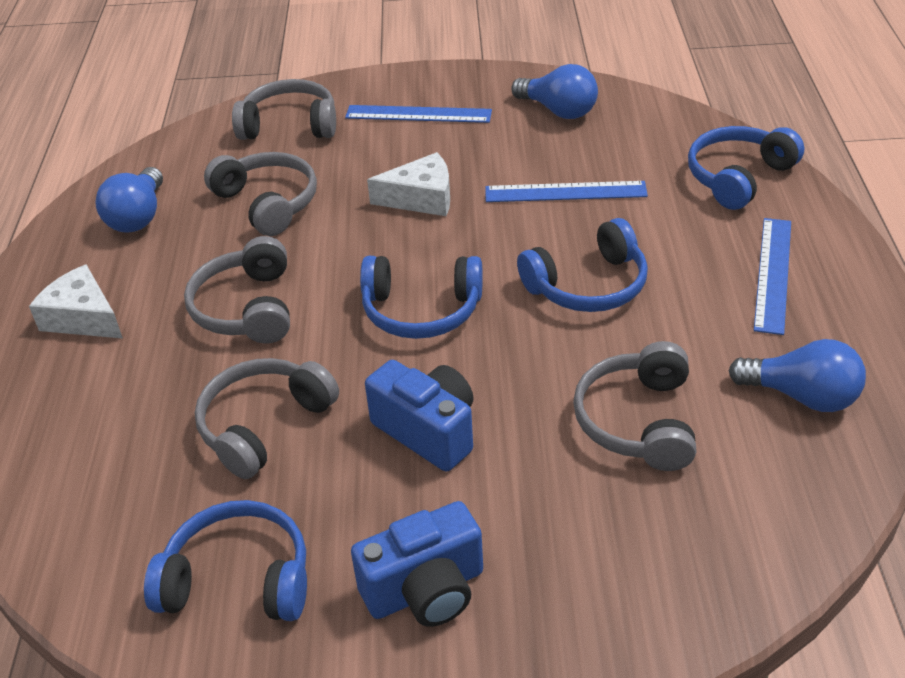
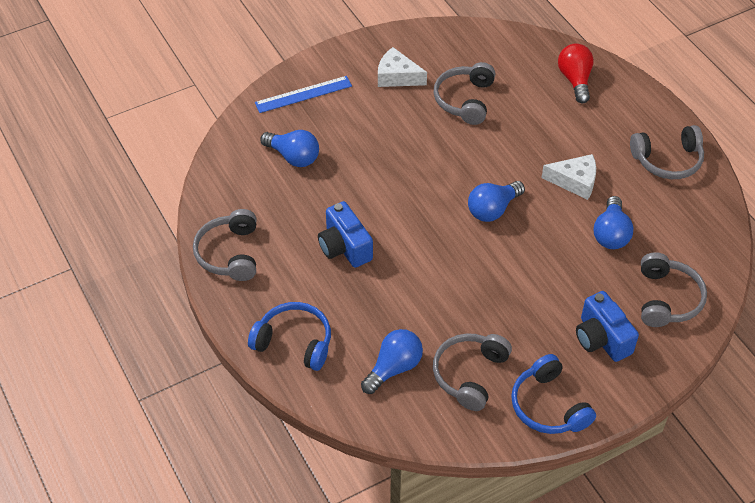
blue headphones: 4 -> 2
blue light bulb: 3 -> 4
blue ruler: 3 -> 1
red light bulb: 0 -> 1

